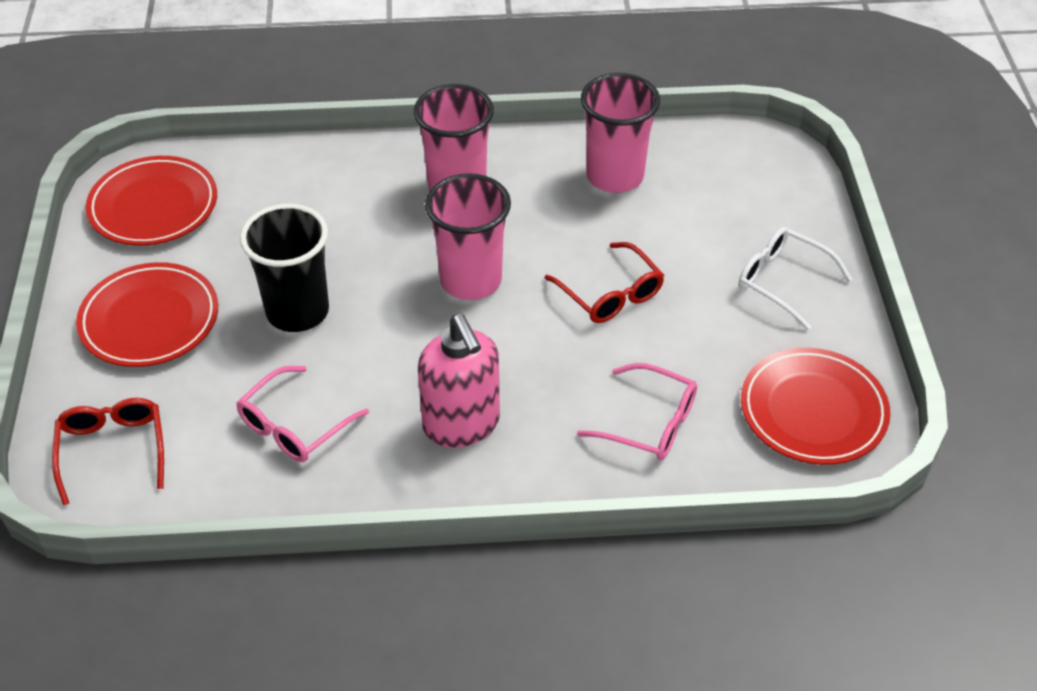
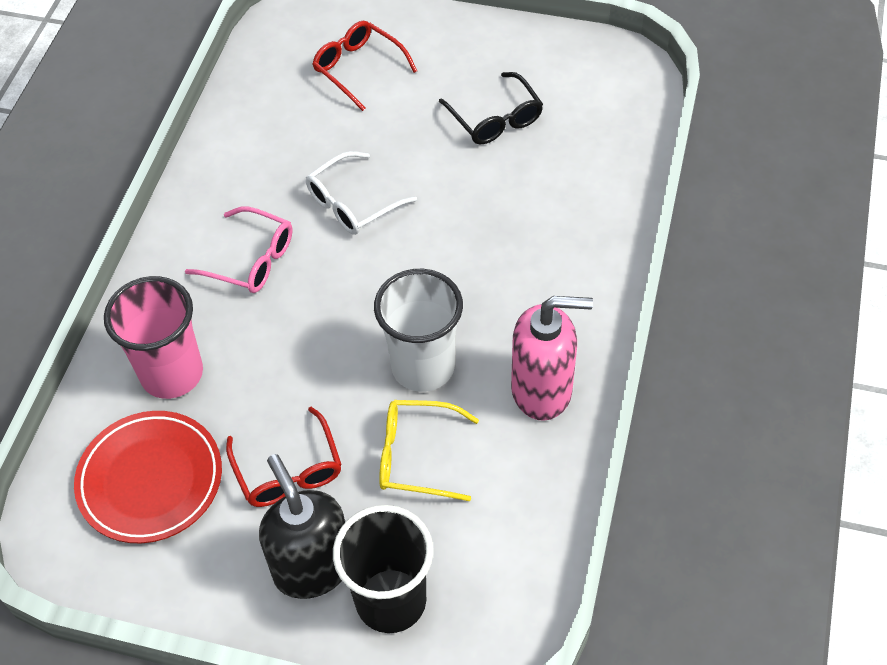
black glasses: 0 -> 1
black soap dispenser: 0 -> 1
pink cup: 3 -> 1
pink glasses: 2 -> 1
red plate: 3 -> 1
white cup: 0 -> 1
yellow glasses: 0 -> 1

